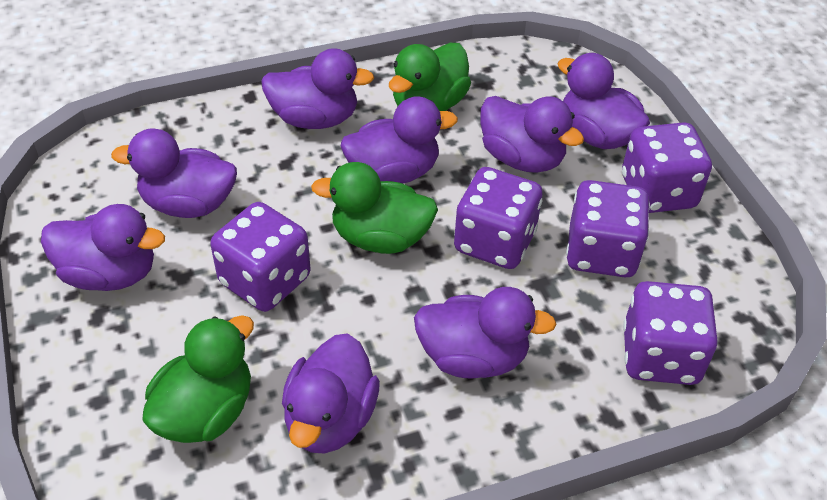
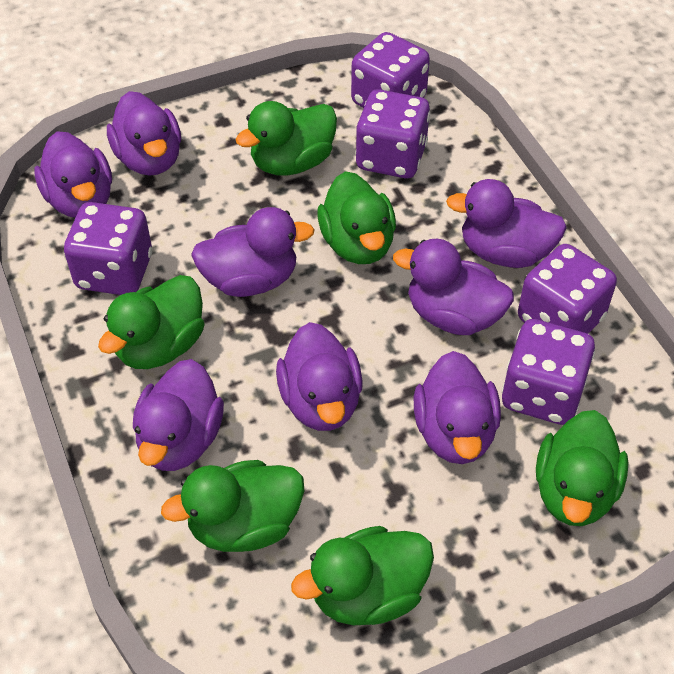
green duck: 3 -> 6

